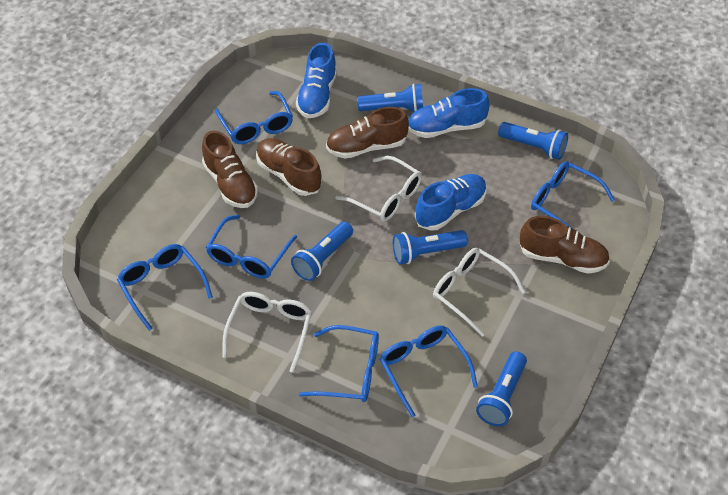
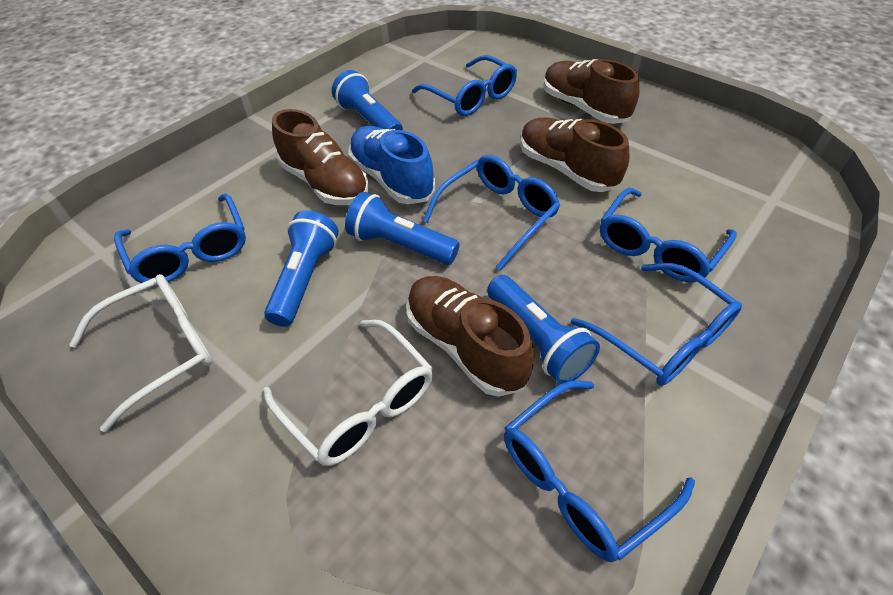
blue flashlight: 5 -> 4
blue shoe: 3 -> 1
white glasses: 3 -> 2

